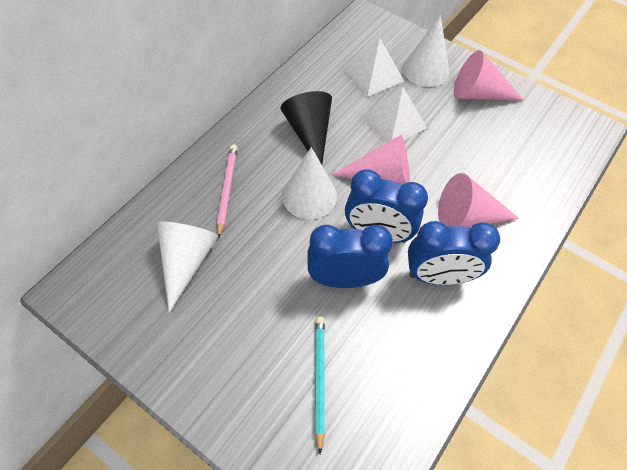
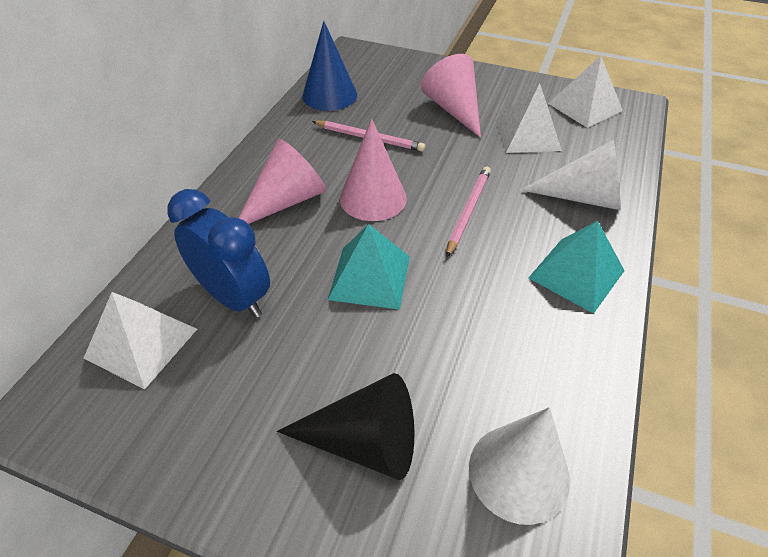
blue clock: 3 -> 1
blue cone: 0 -> 1
pink pencil: 1 -> 2
turquoise pencil: 1 -> 0
turquoise pyramid: 0 -> 2
white cone: 3 -> 2
white pyramid: 2 -> 3

